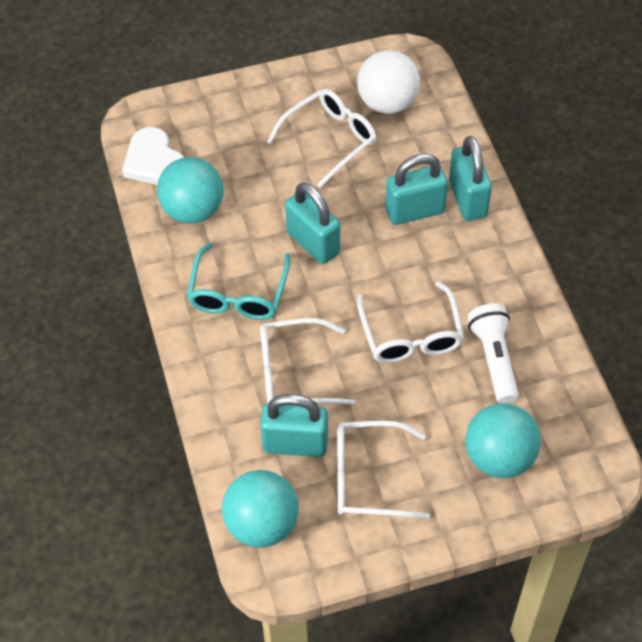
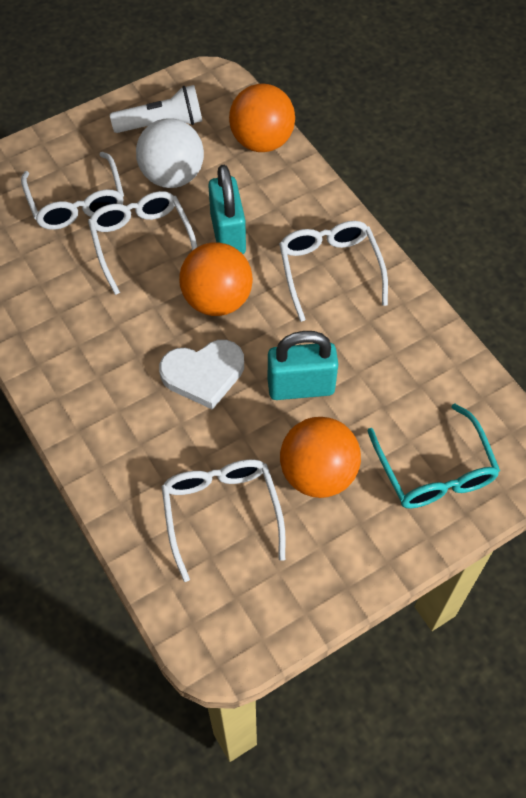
orange ball: 0 -> 3
turquoise ball: 3 -> 0
turquoise padlock: 4 -> 2

